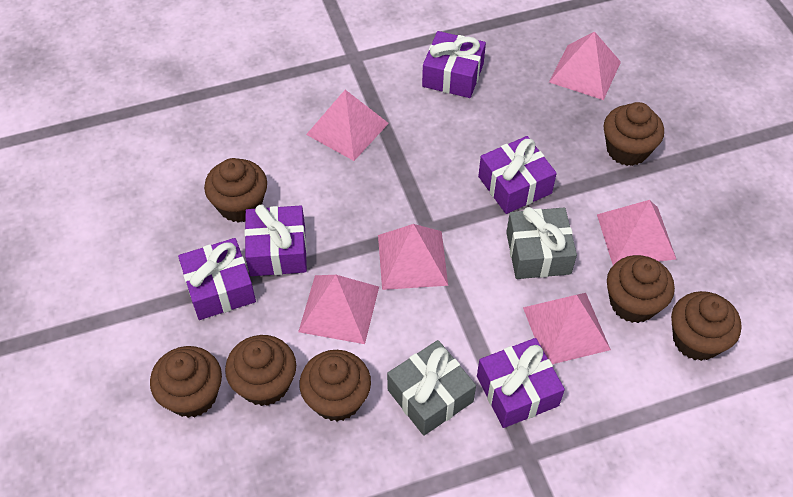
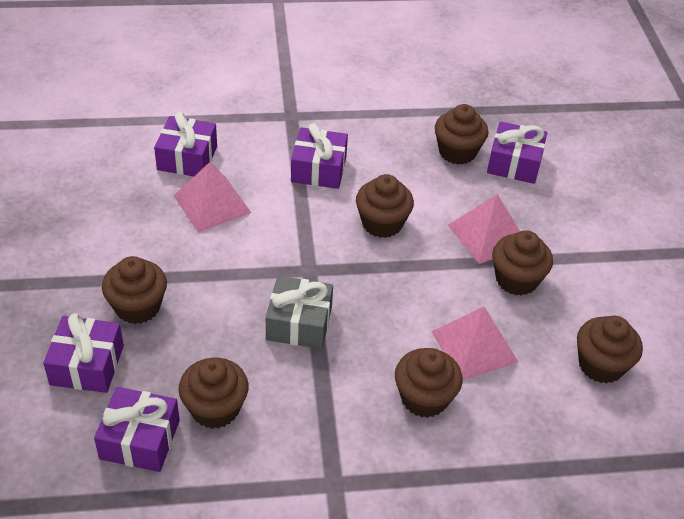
grey gift: 2 -> 1
pink pyramid: 6 -> 3

